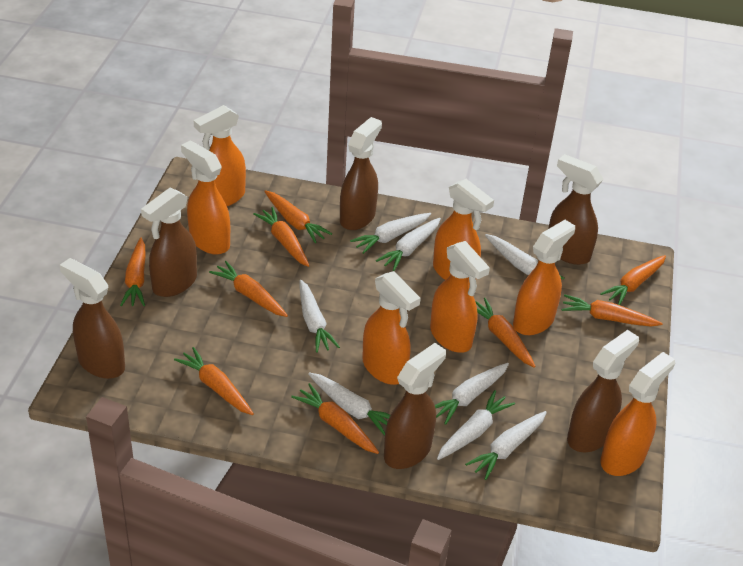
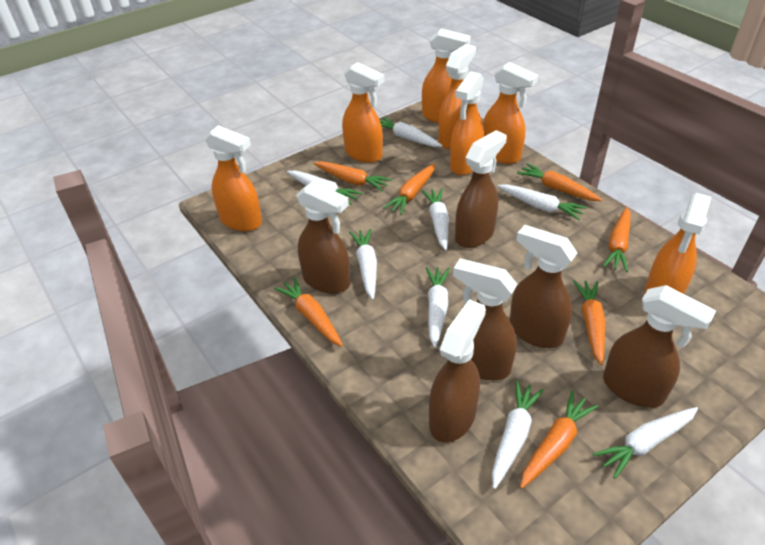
orange carrot: 9 -> 7

